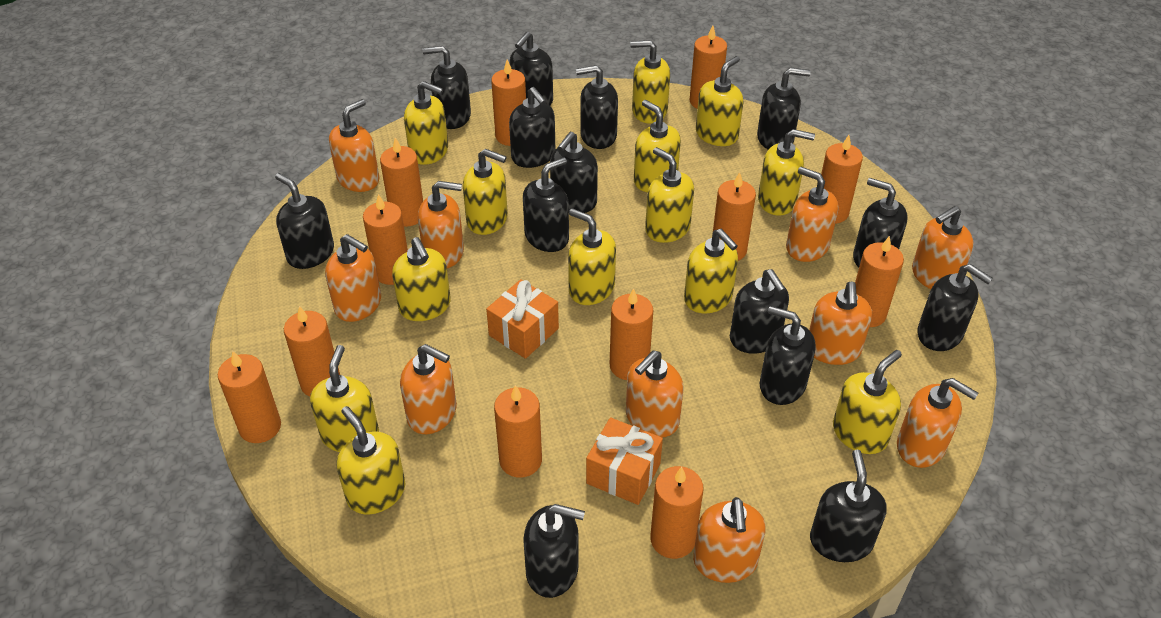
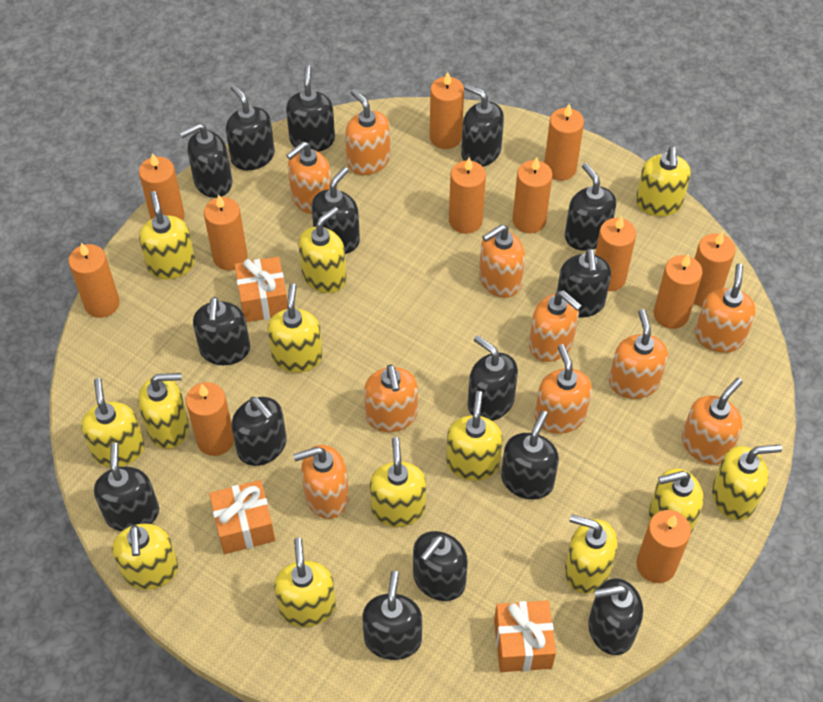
black soap dispenser: 14 -> 15
orange gift: 2 -> 3

